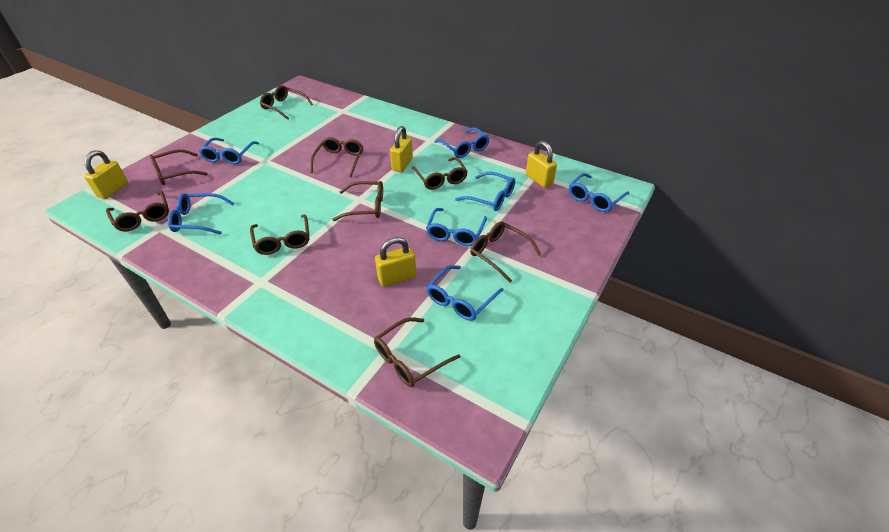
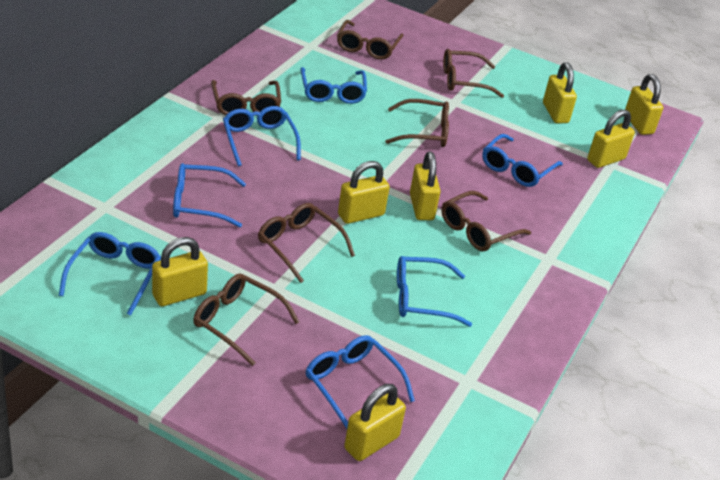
brown glasses: 9 -> 7
yellow padlock: 4 -> 7

